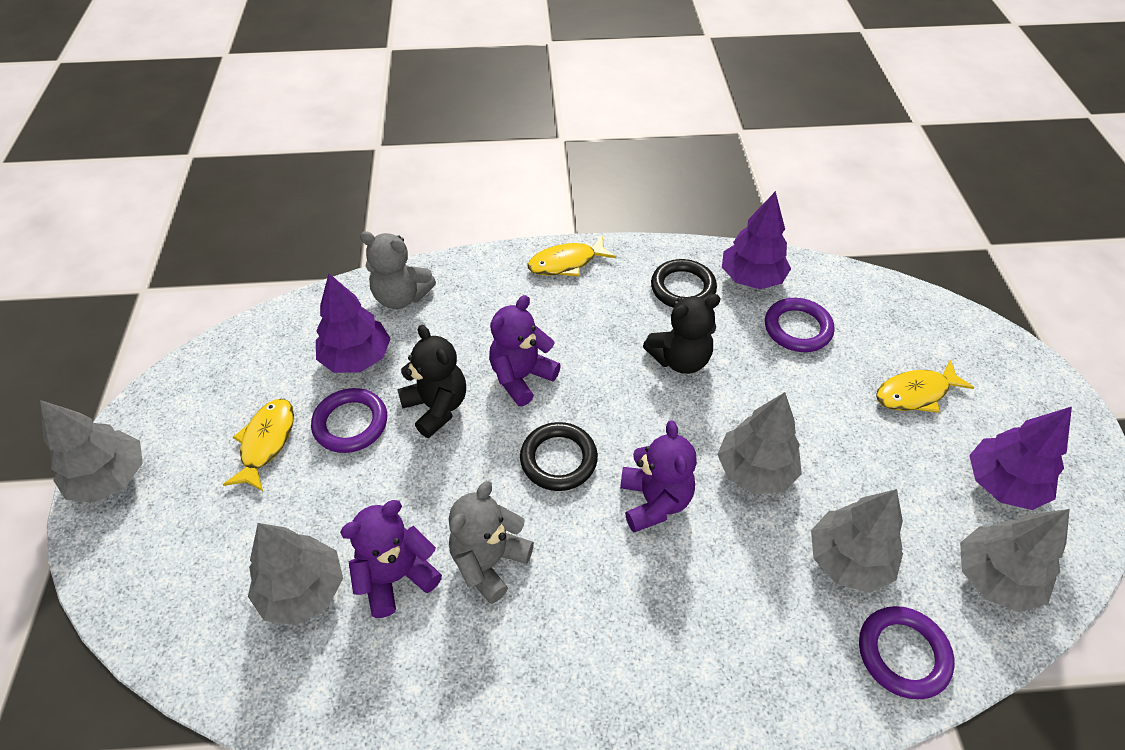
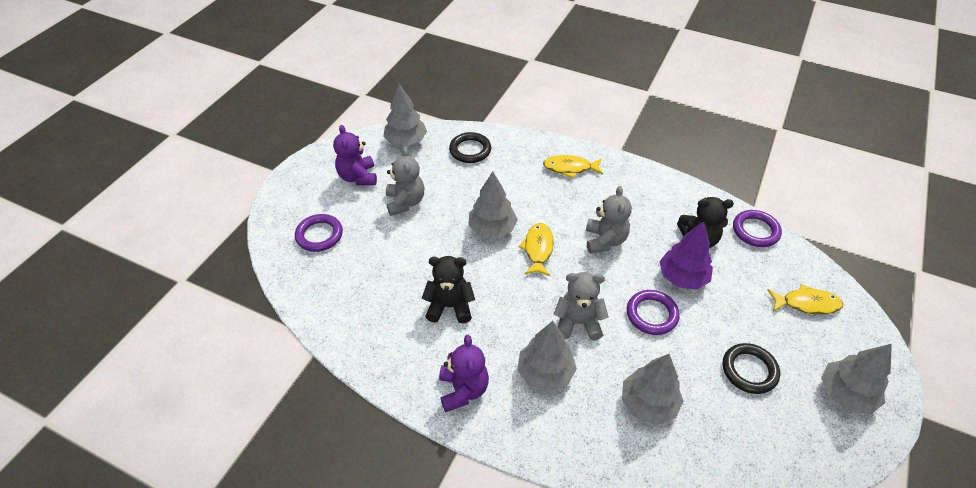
grey teddy bear: 2 -> 3
purple teddy bear: 3 -> 2
purple tree: 3 -> 1

